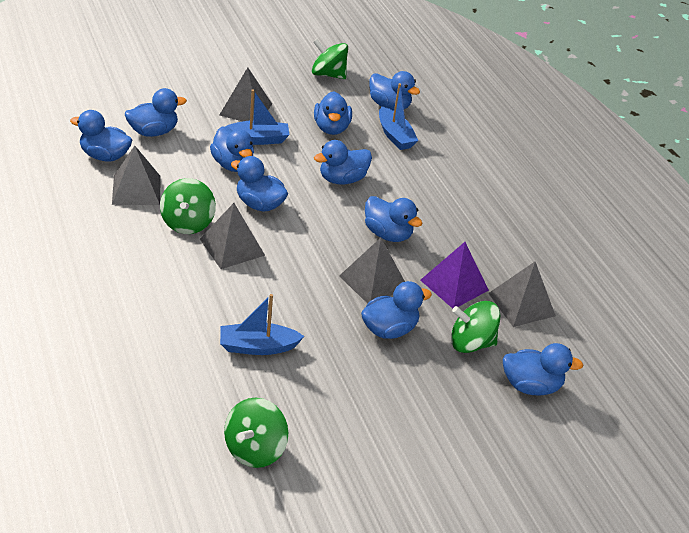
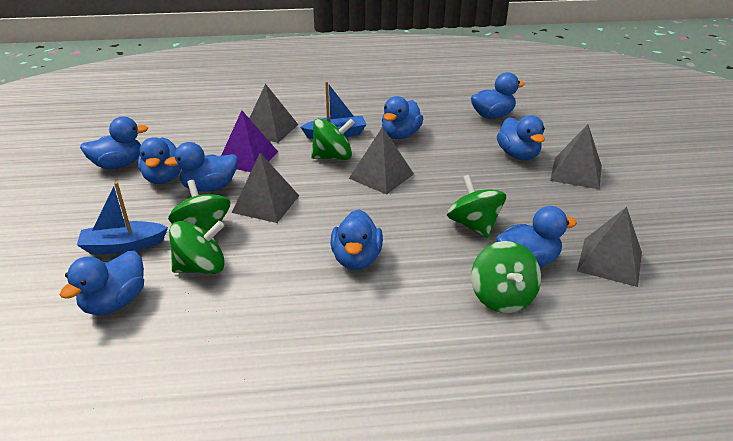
blue boat: 3 -> 2
blue duck: 10 -> 9
green spinning top: 4 -> 5

